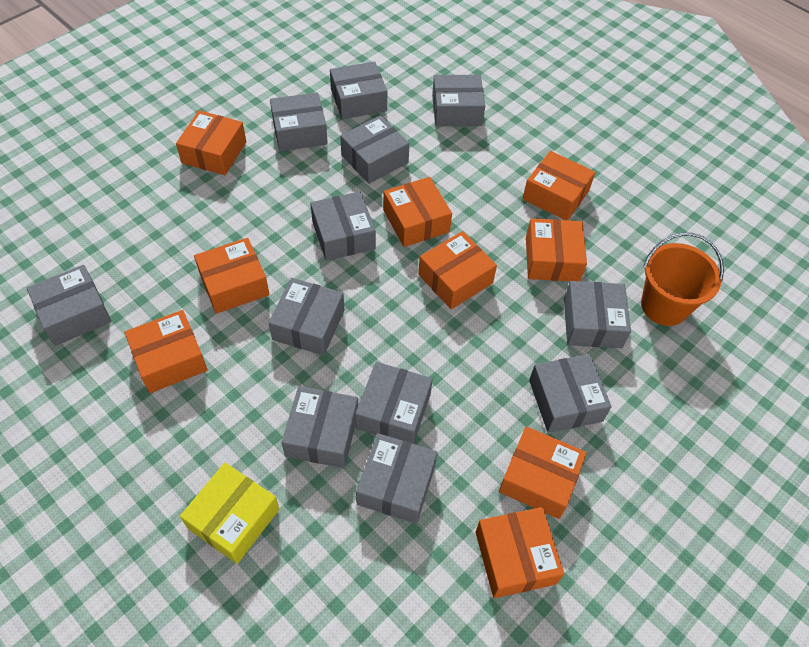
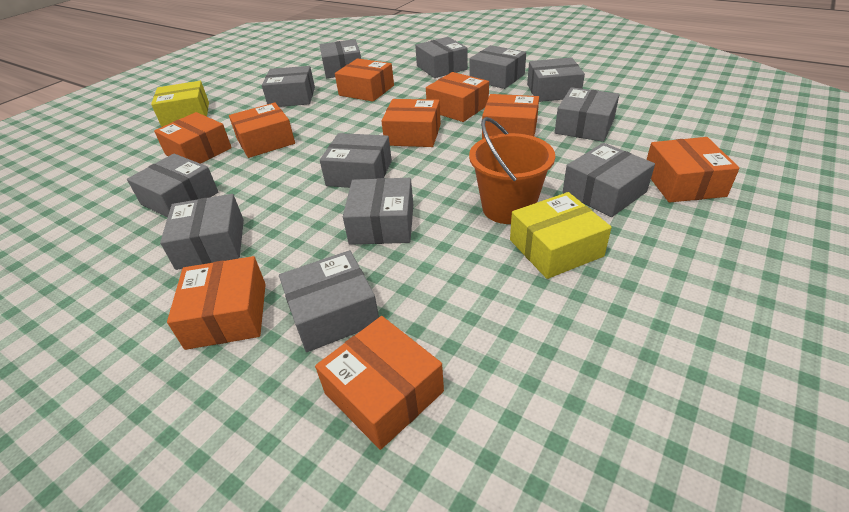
yellow box: 1 -> 2

